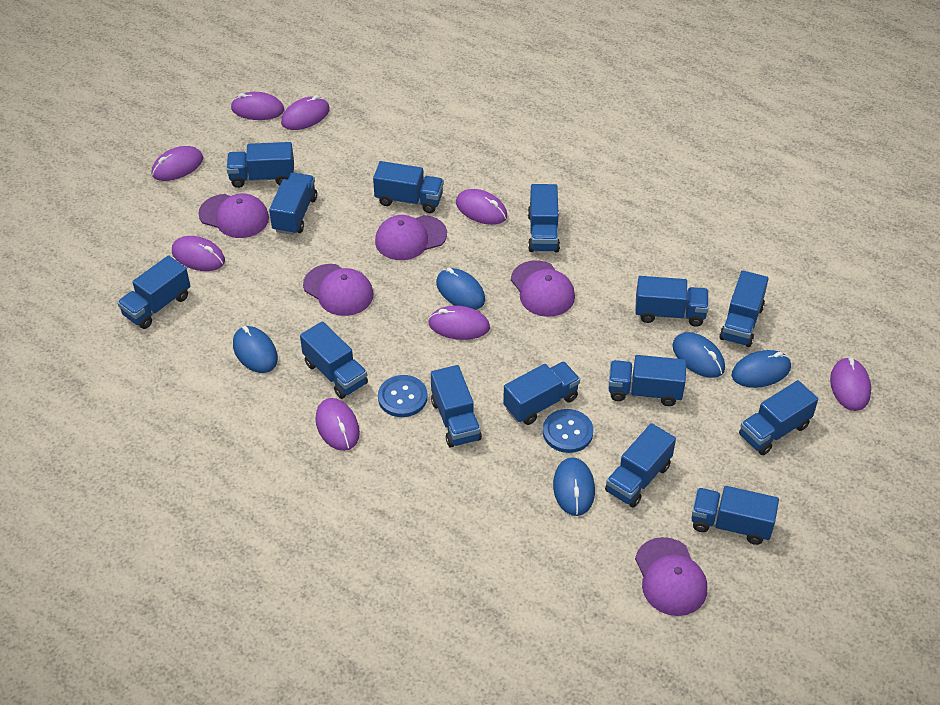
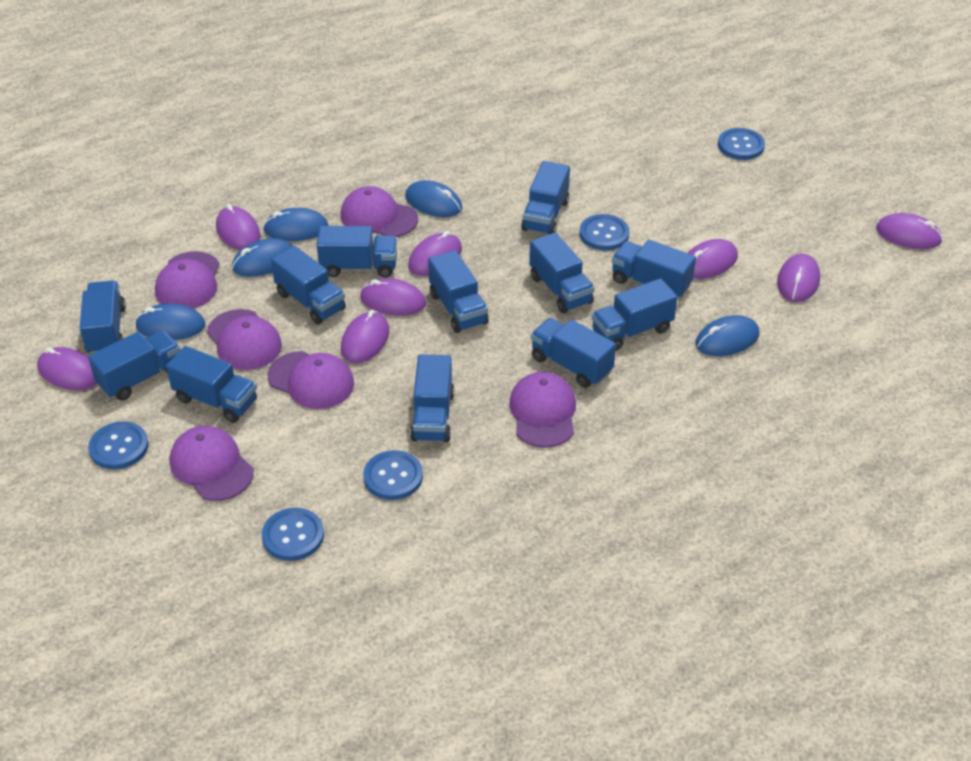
blue button: 2 -> 5
blue truck: 14 -> 12
purple cap: 5 -> 6

